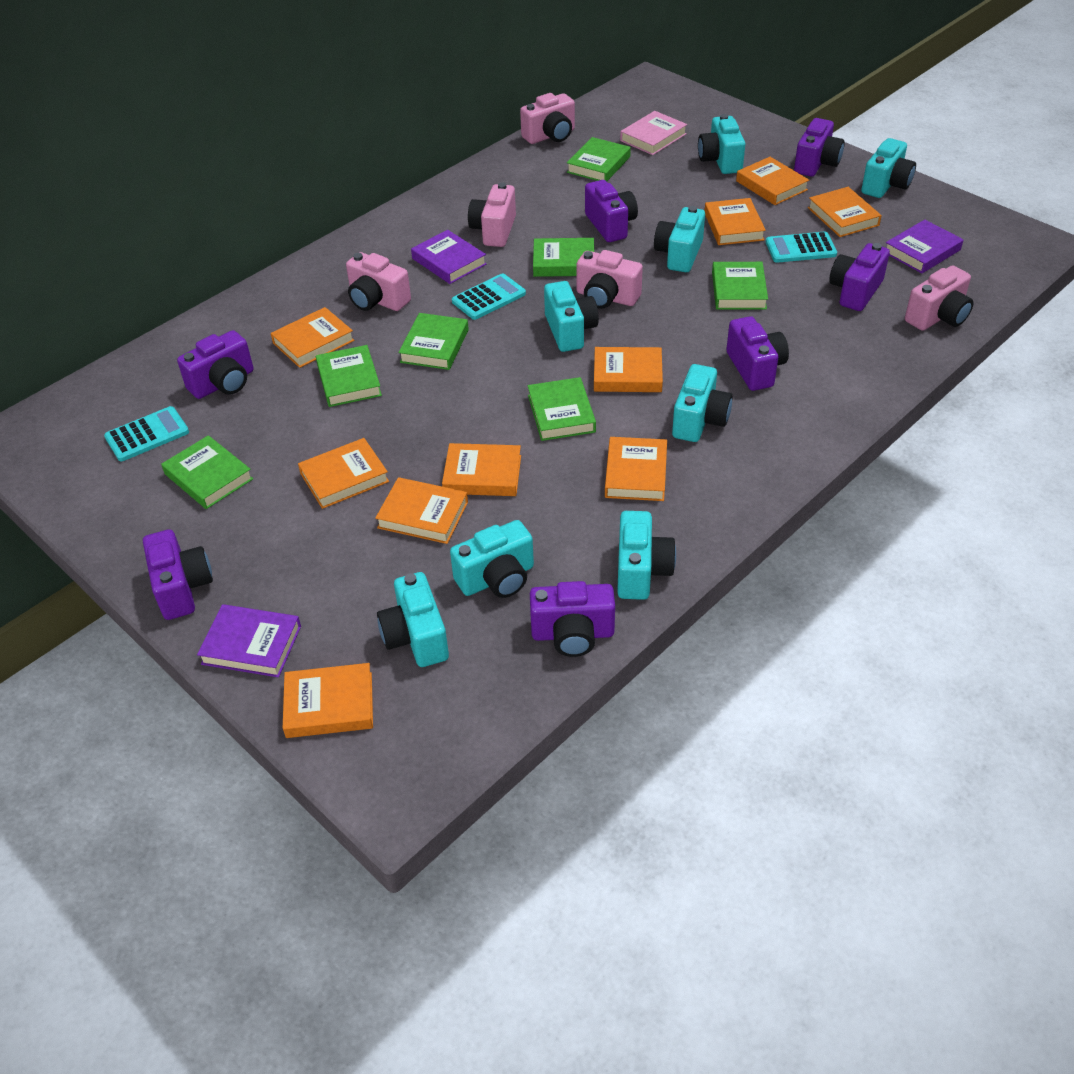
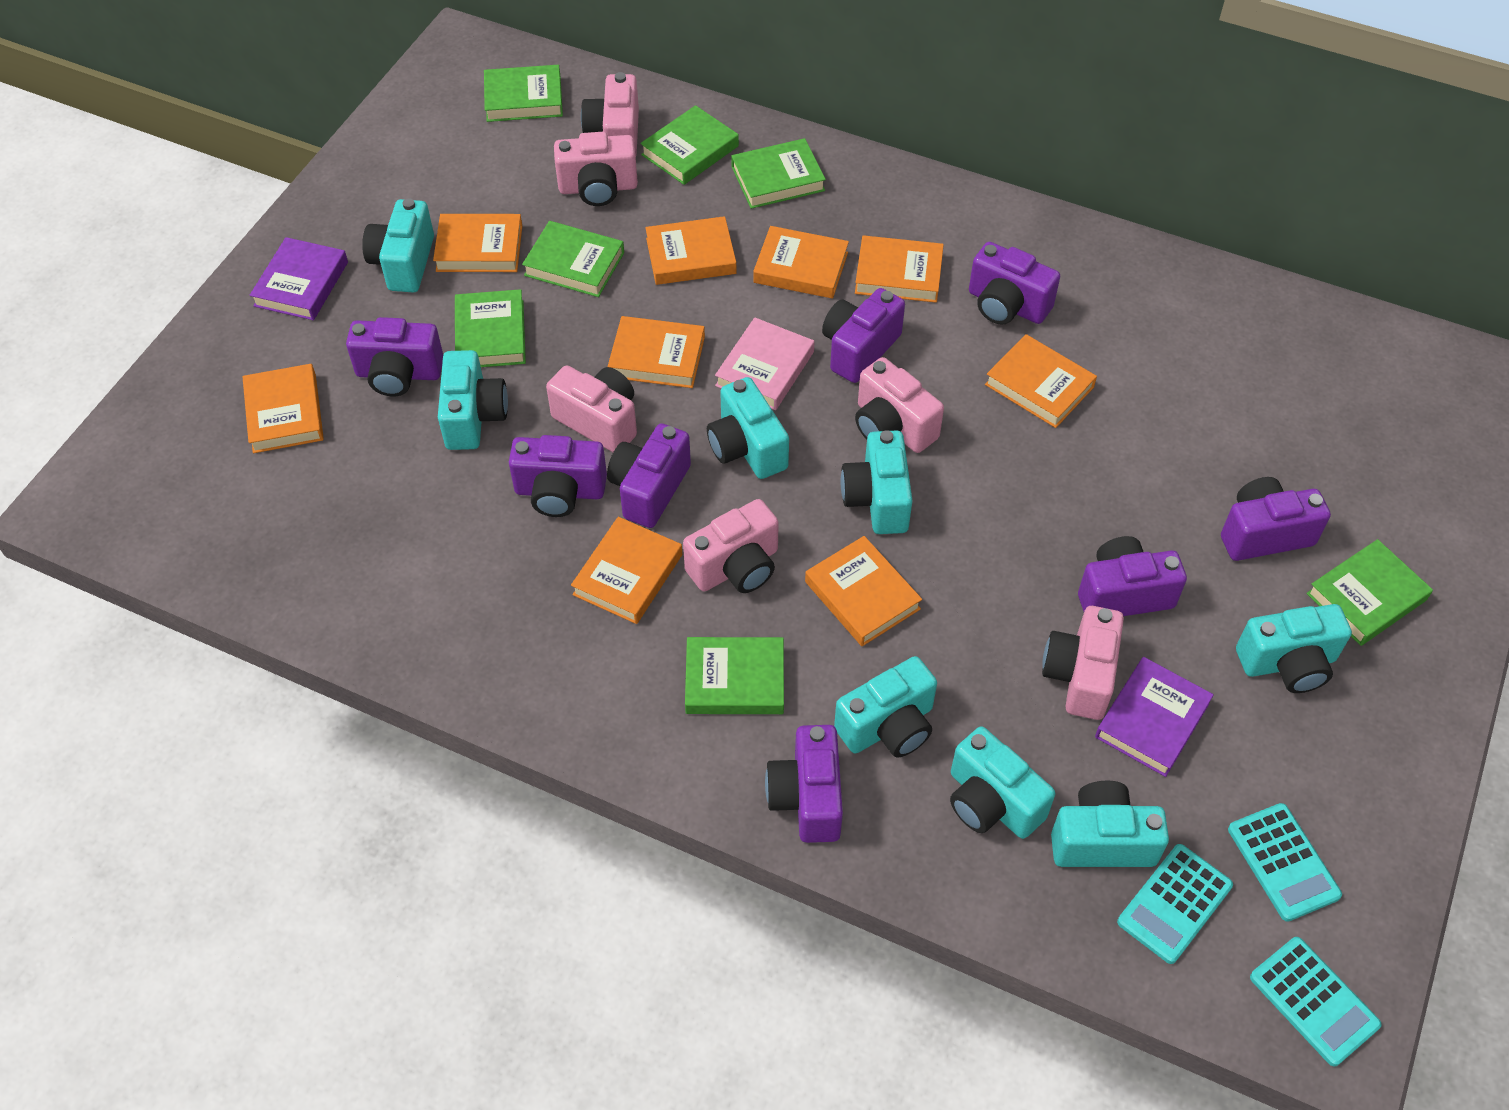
orange book: 10 -> 9
pink camera: 5 -> 6
purple book: 3 -> 2
purple camera: 7 -> 8

